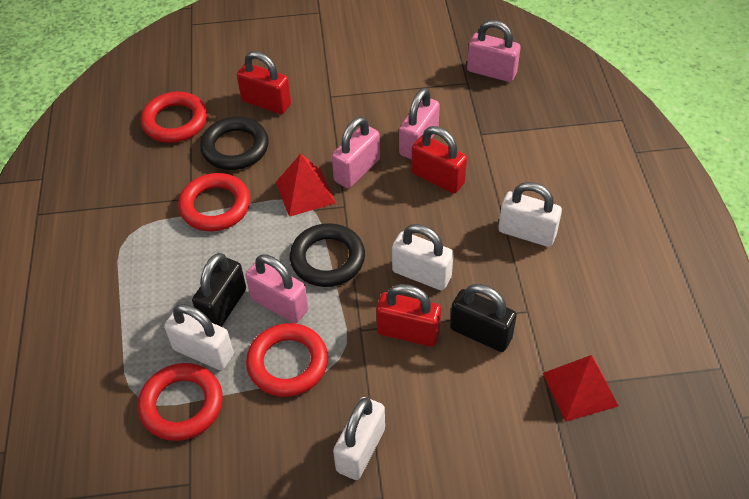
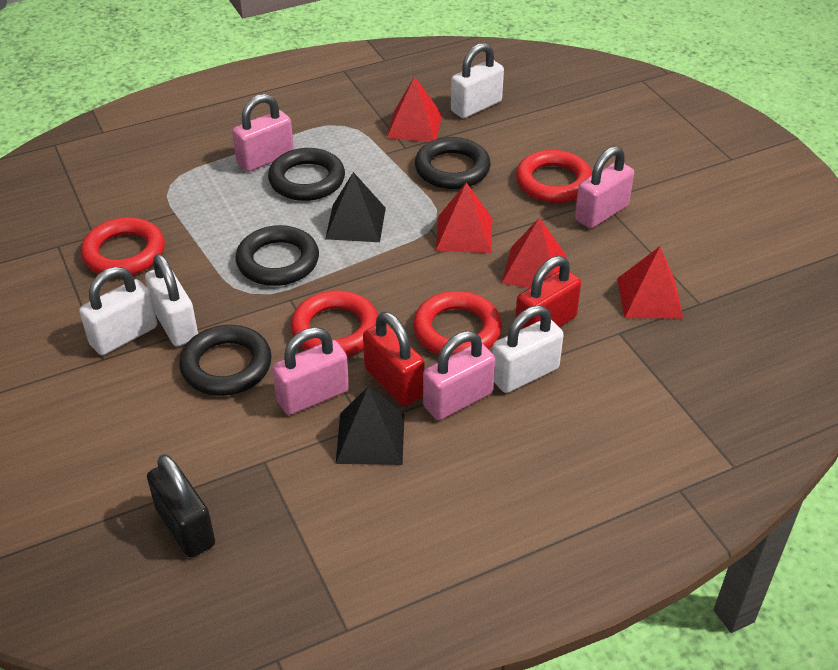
black padlock: 2 -> 1
black pyramid: 0 -> 2
black ring: 2 -> 4
red padlock: 3 -> 2
red pyramid: 2 -> 4

